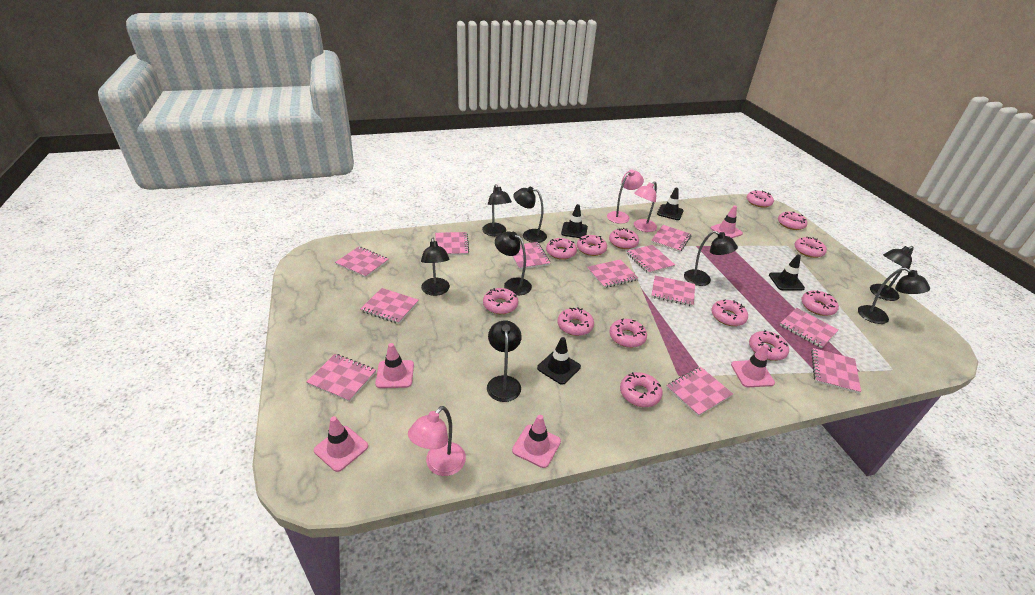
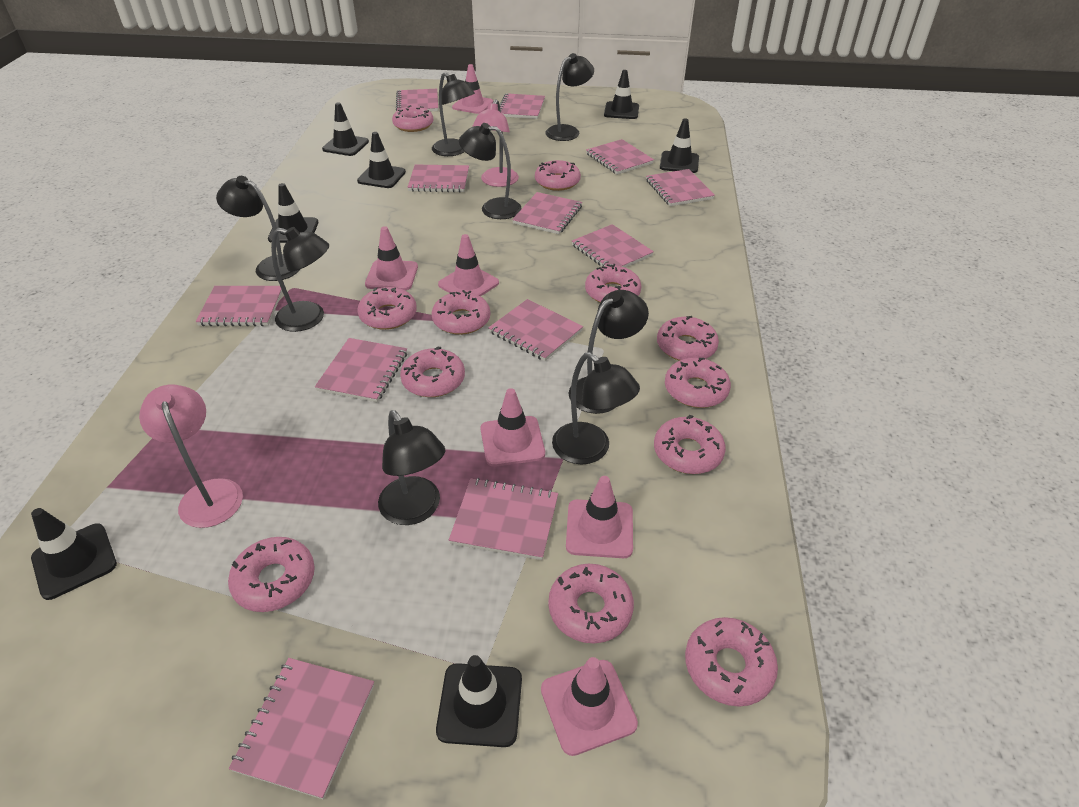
black traffic cone: 4 -> 7
pink donut: 13 -> 12
pink lamp: 3 -> 2
pink traffic cone: 5 -> 6

